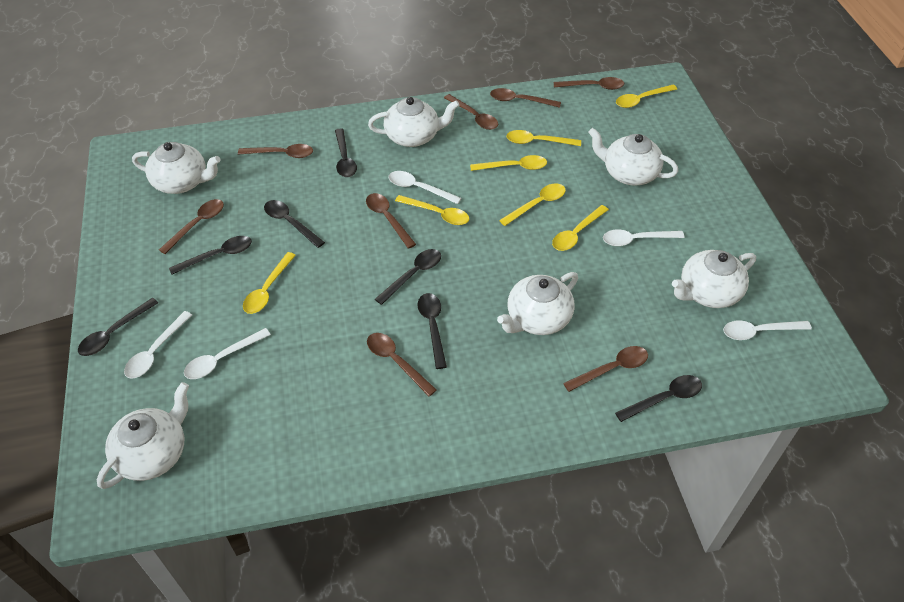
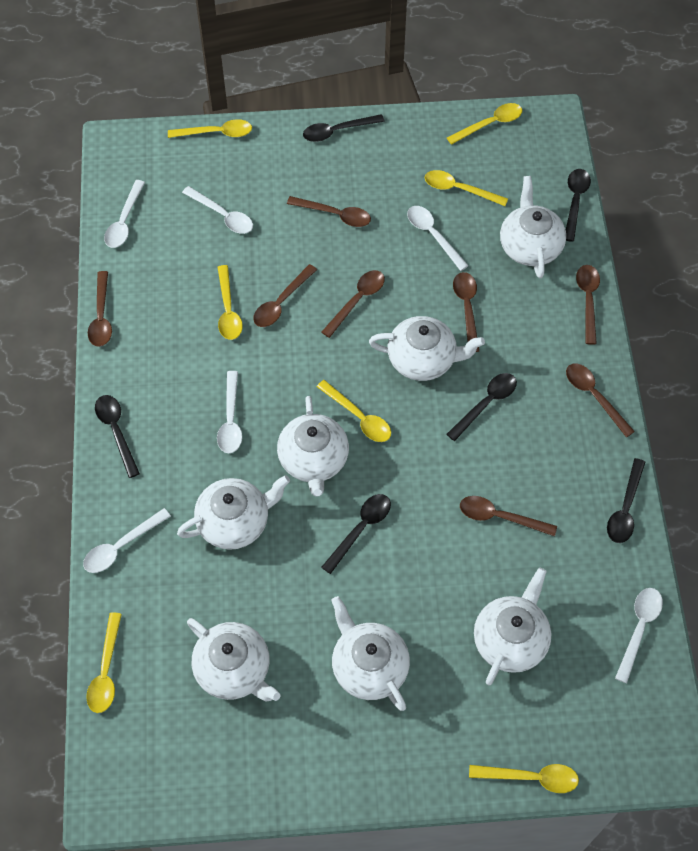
black spoon: 7 -> 6
white spoon: 5 -> 6
white teapot: 6 -> 7

